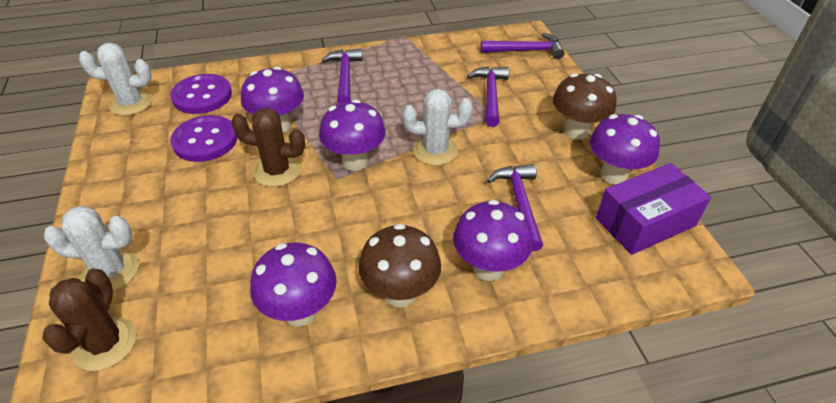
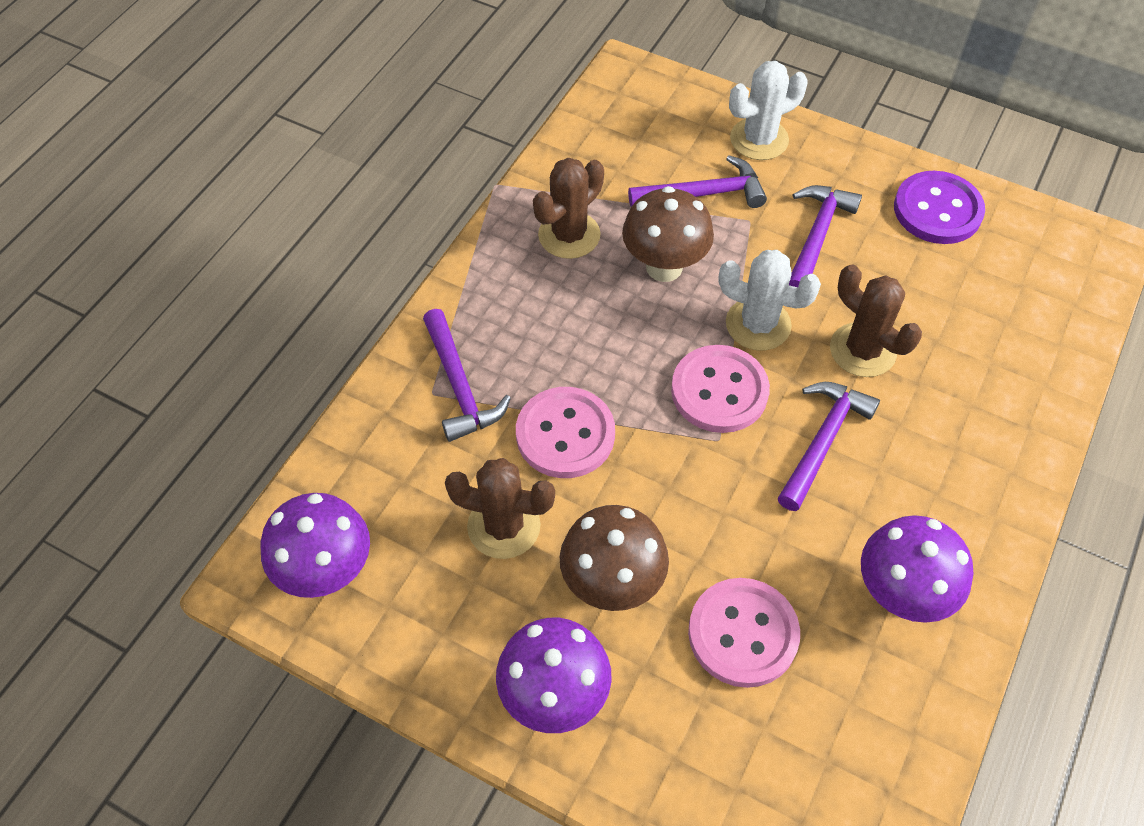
brown cactus: 2 -> 3
pink button: 0 -> 3
purple box: 1 -> 0
purple button: 2 -> 1
purple mushroom: 5 -> 3
white cactus: 3 -> 2

